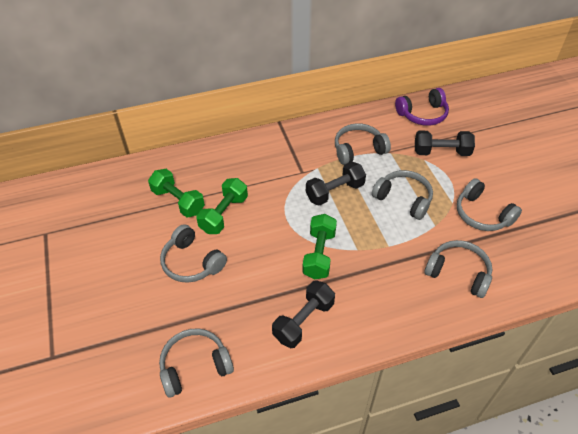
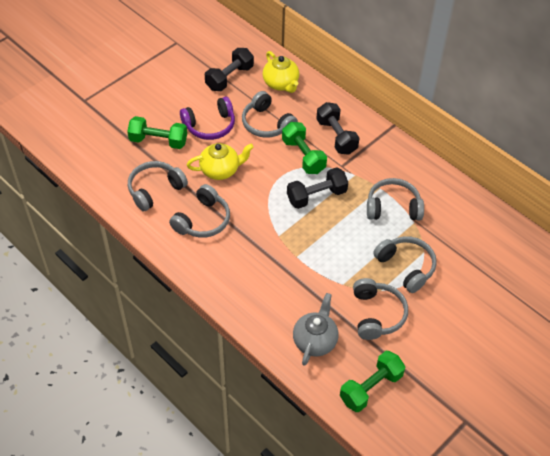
grey teapot: 0 -> 1
yellow teapot: 0 -> 2

